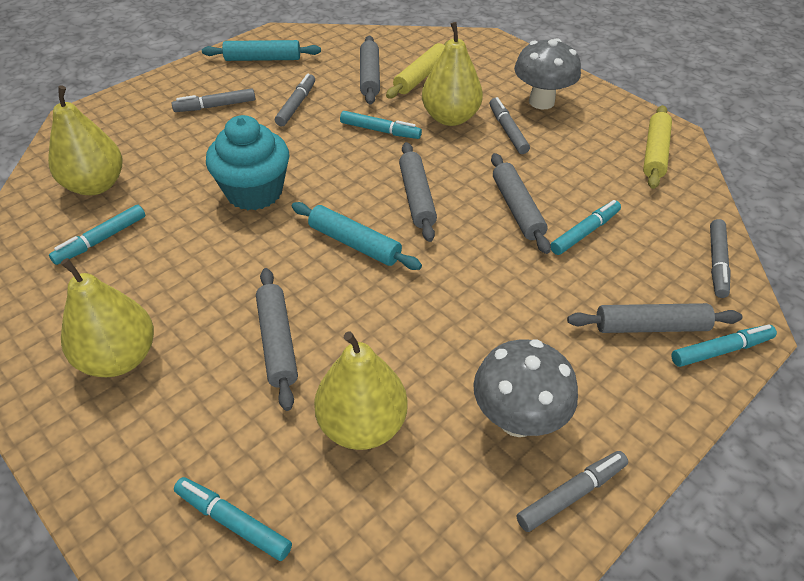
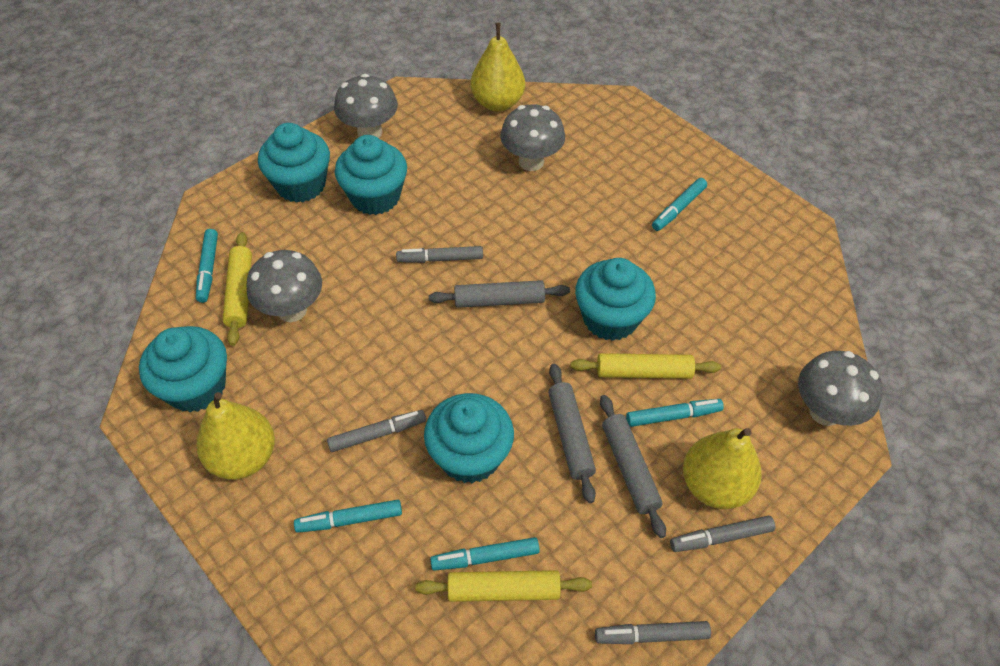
grey marker: 5 -> 4
grey mushroom: 2 -> 4
grey rolling pin: 5 -> 3
turquoise cupcake: 1 -> 5
turquoise rolling pin: 2 -> 0
yellow pear: 4 -> 3
yellow rolling pin: 2 -> 3

